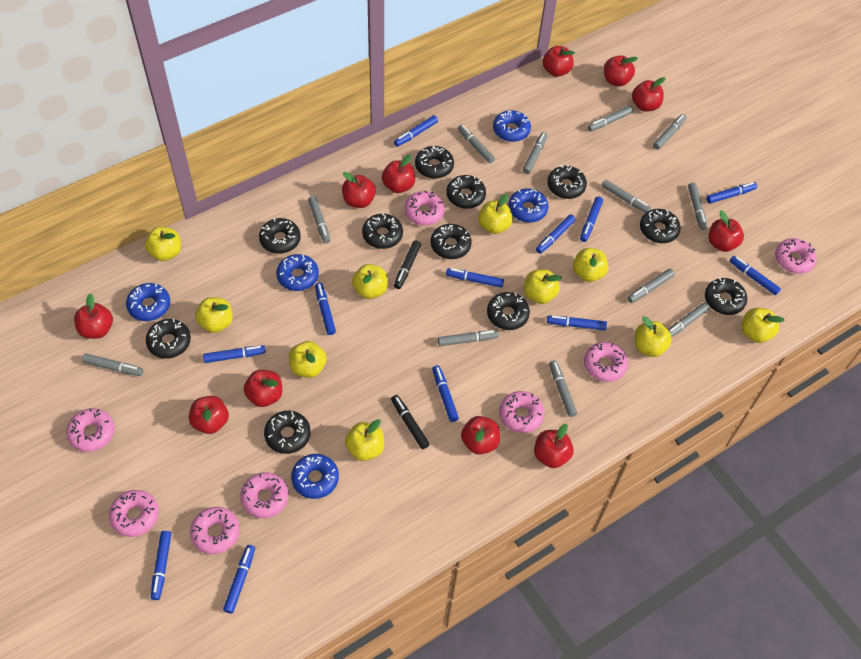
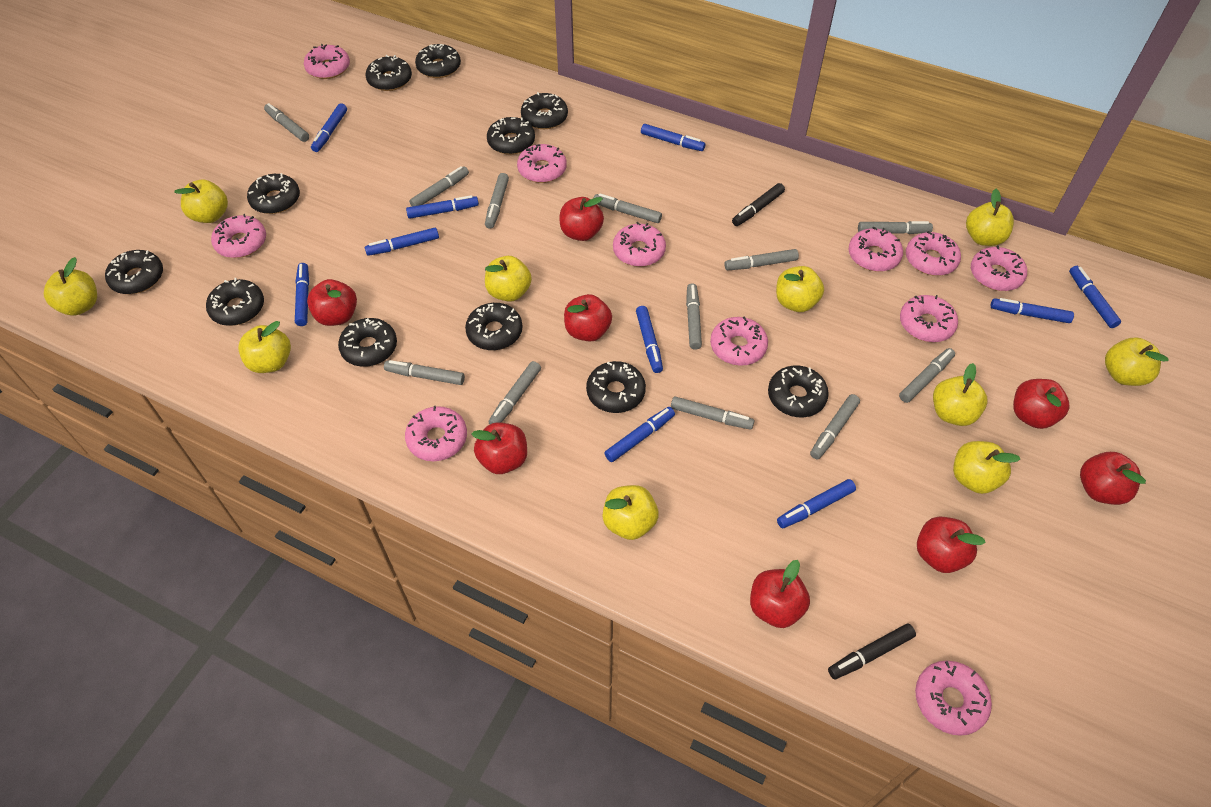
blue donut: 5 -> 0
blue marker: 12 -> 10
pink donut: 8 -> 11
red apple: 11 -> 8

